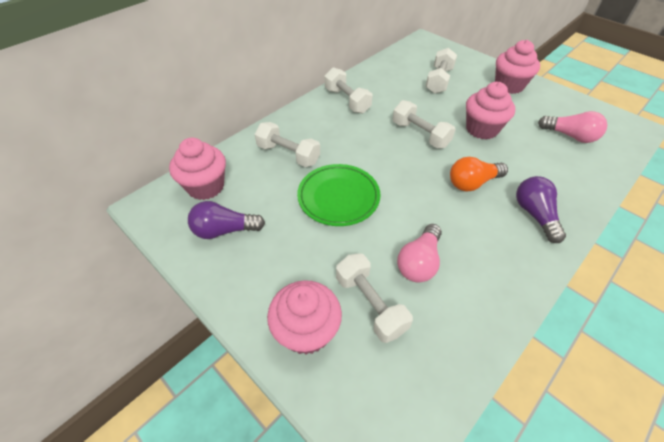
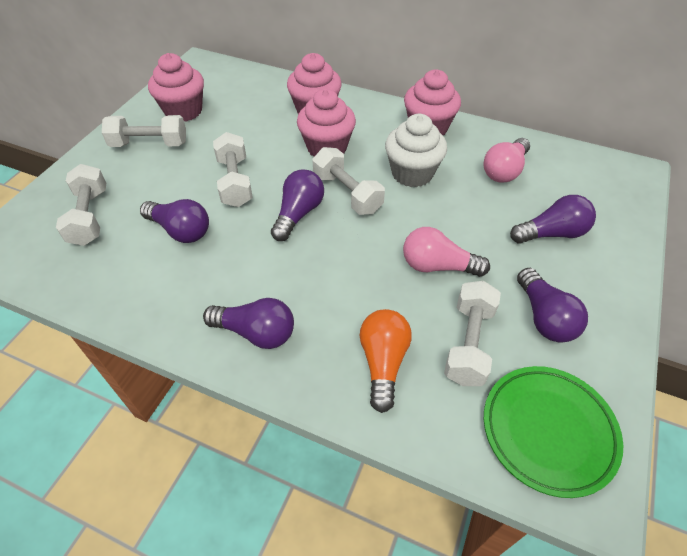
purple light bulb: 2 -> 5
white cupcake: 0 -> 1

